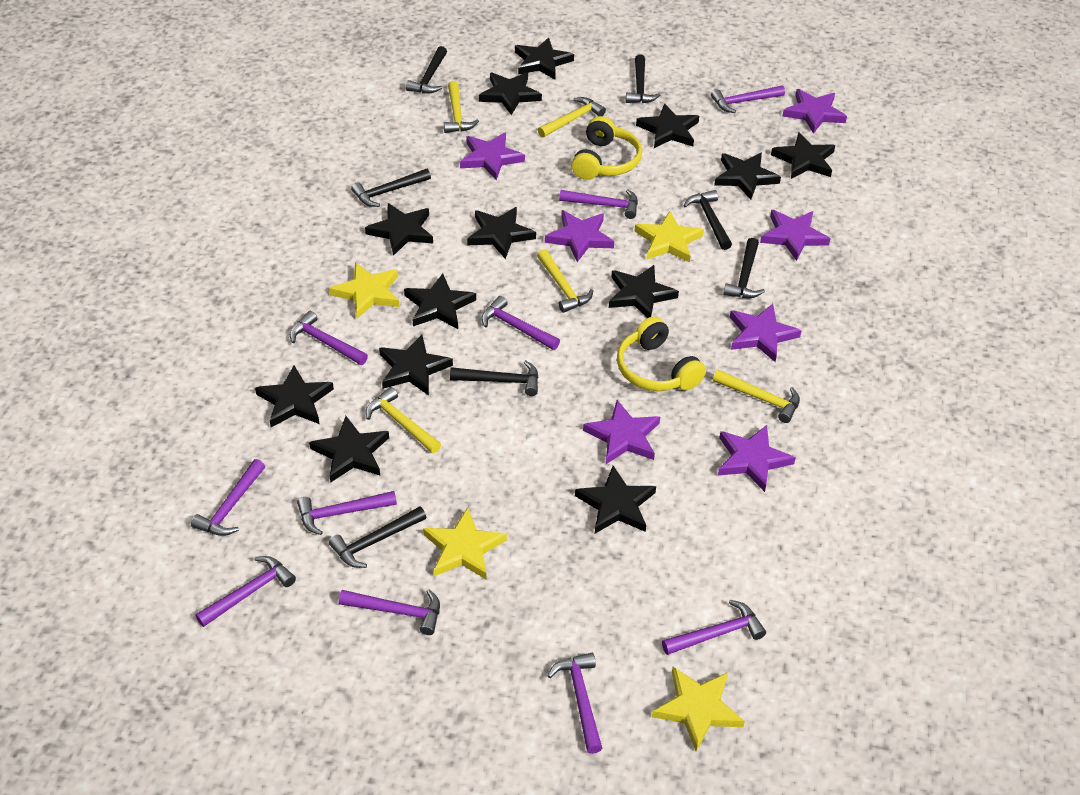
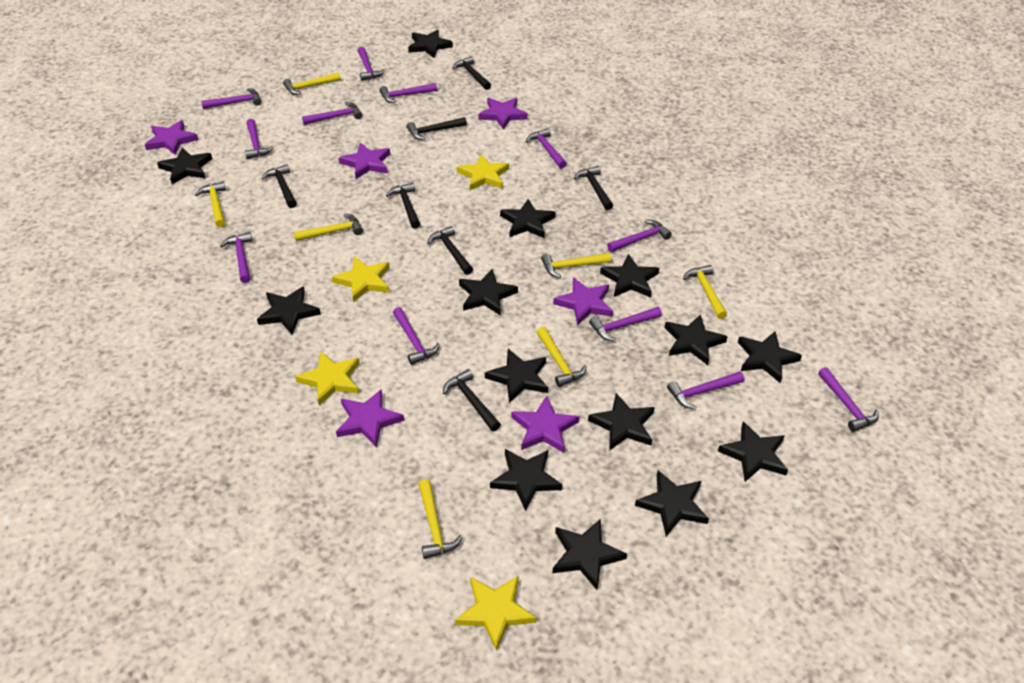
black star: 13 -> 14
purple hammer: 10 -> 12
purple star: 7 -> 6
yellow hammer: 5 -> 7
yellow headphones: 2 -> 0

